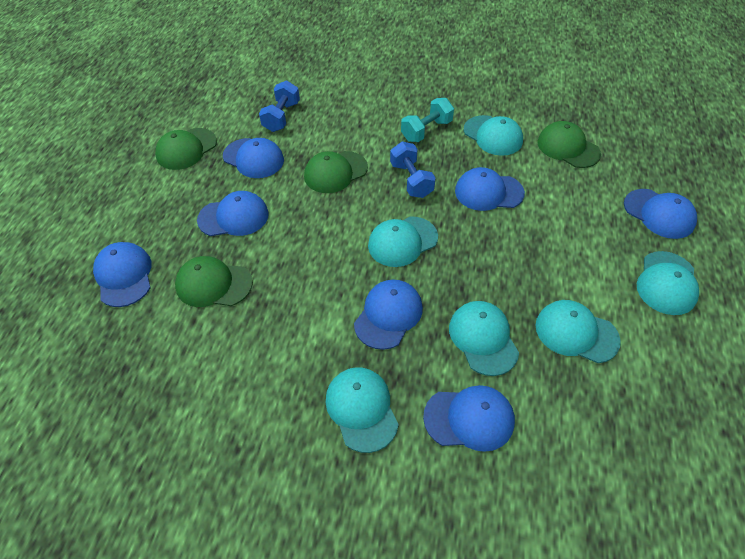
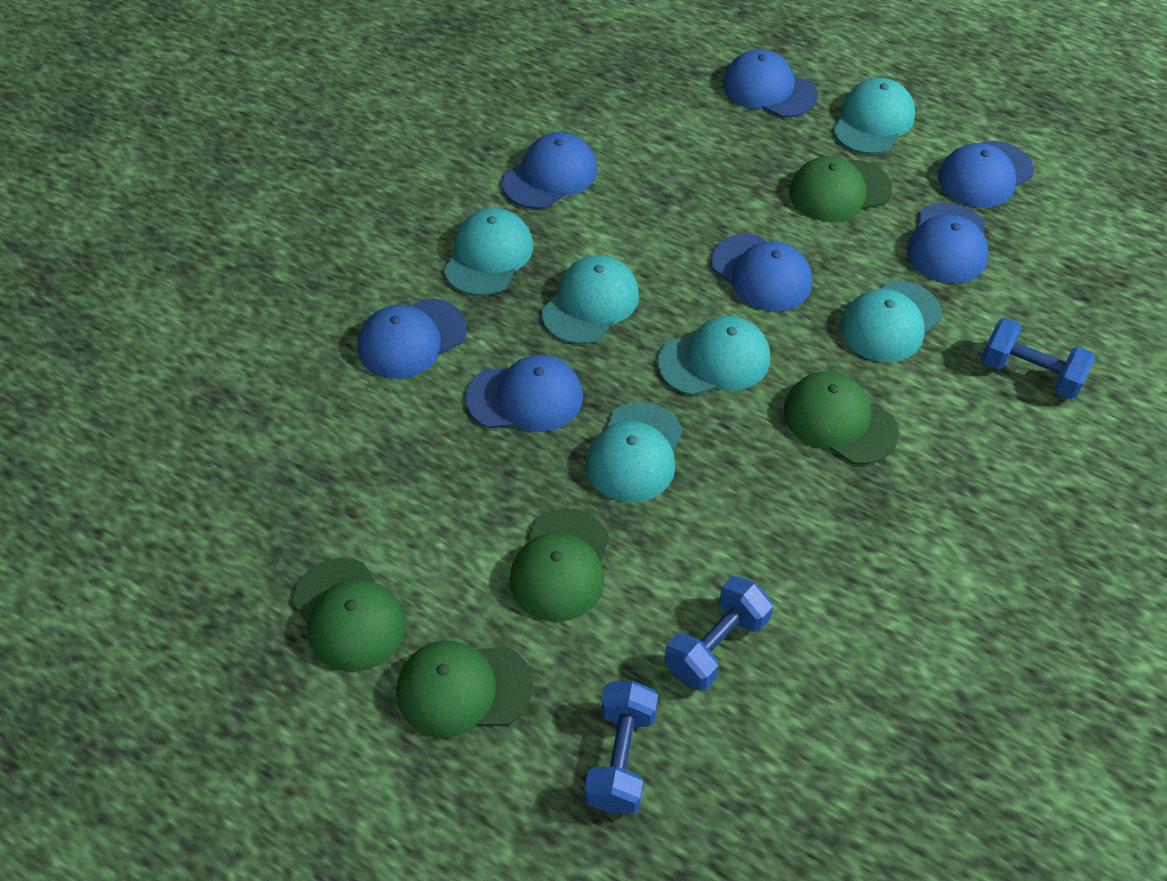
blue dumbbell: 2 -> 3
green cap: 4 -> 5
turquoise dumbbell: 1 -> 0

